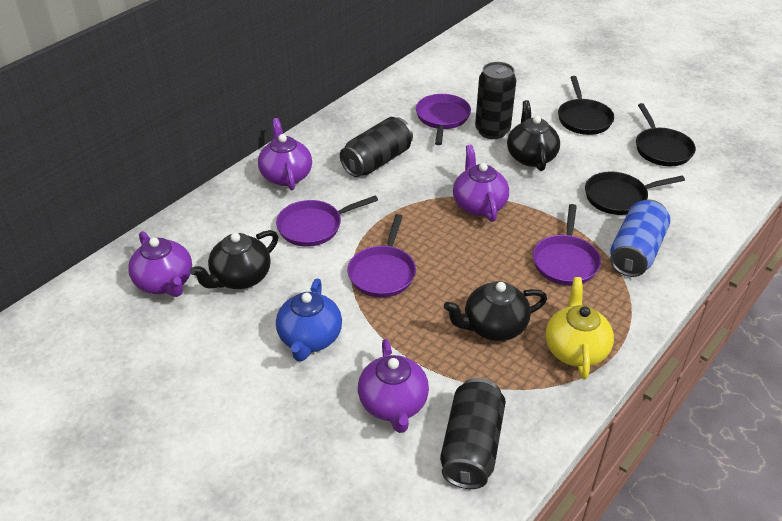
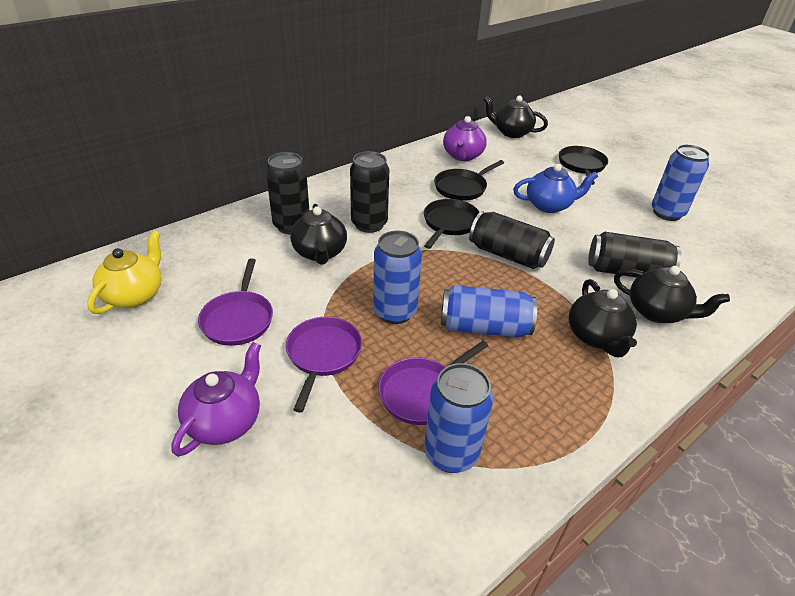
black can: 3 -> 4
black teapot: 3 -> 4
blue can: 1 -> 4
purple pan: 4 -> 3
purple teapot: 4 -> 2

